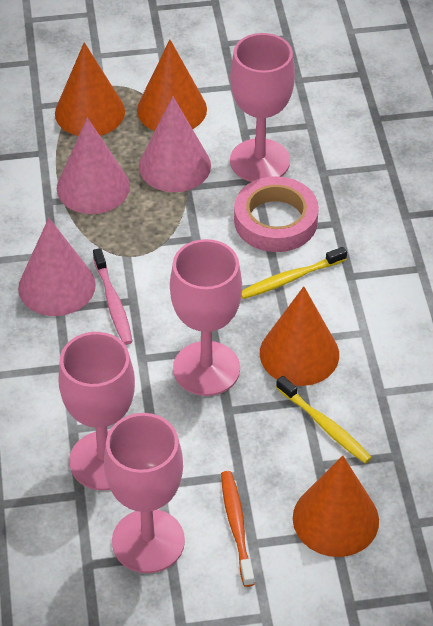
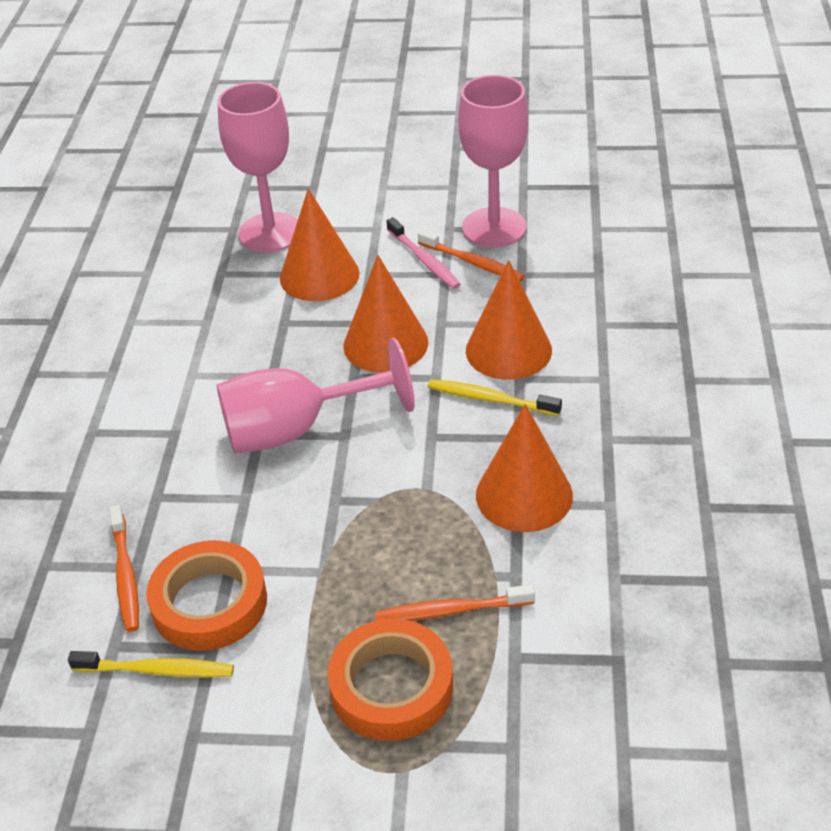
orange tape: 0 -> 2
orange toothbrush: 1 -> 3
pink cone: 3 -> 0
pink goblet: 4 -> 3
pink tape: 1 -> 0

